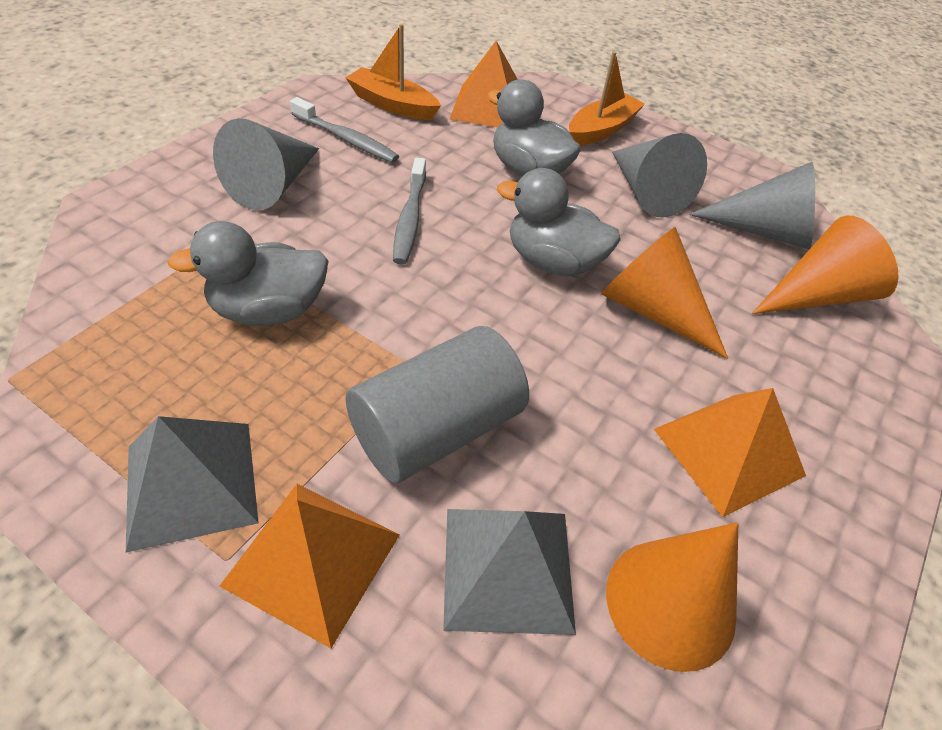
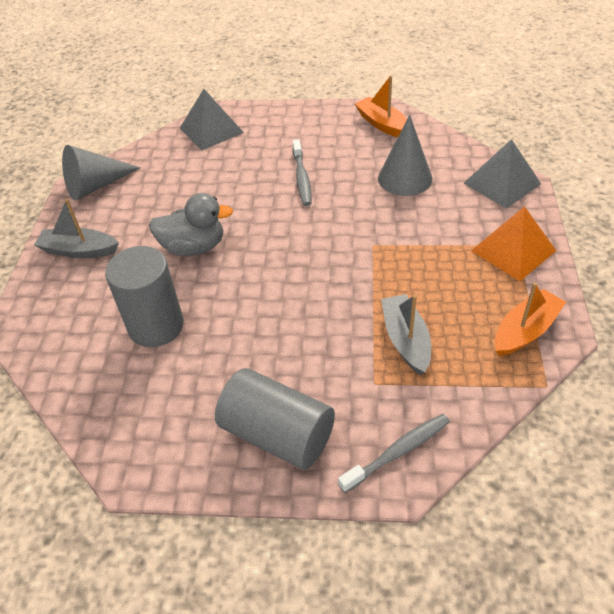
grey boat: 0 -> 2
grey cone: 3 -> 2
grey cylinder: 1 -> 2
grey duck: 3 -> 1
orange cone: 3 -> 0
orange pyramid: 3 -> 1

